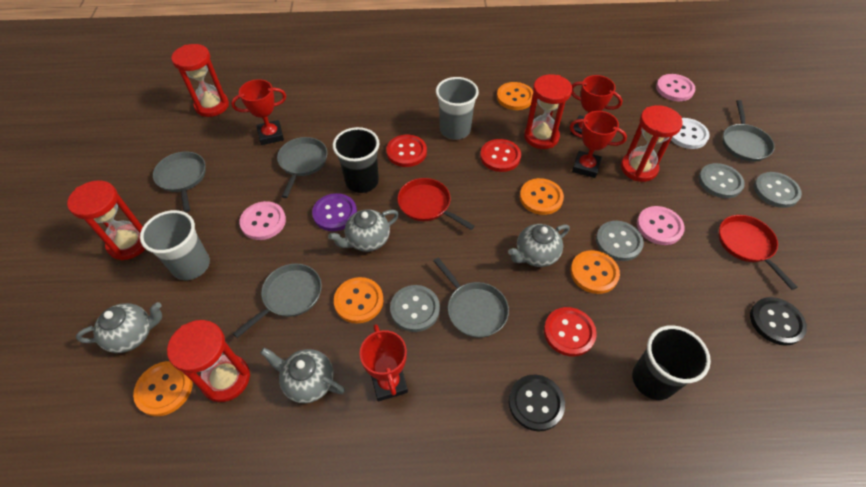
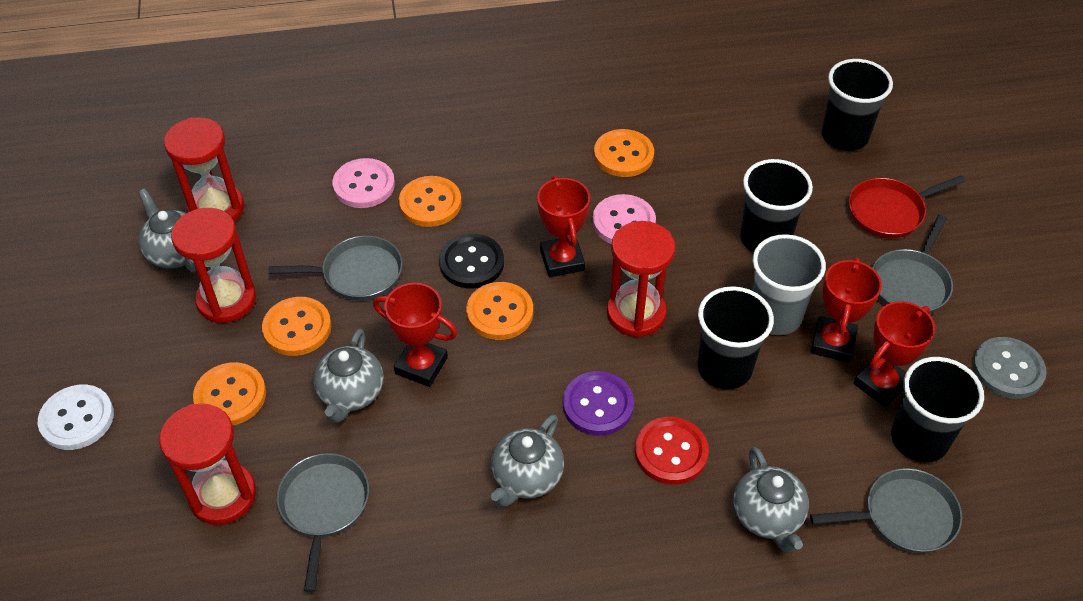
black button: 2 -> 1
black cup: 2 -> 4
grey button: 4 -> 1
grey cup: 2 -> 1
grey pan: 5 -> 4
pink button: 3 -> 2
red button: 3 -> 1
red hourglass: 5 -> 4
red pan: 2 -> 1

